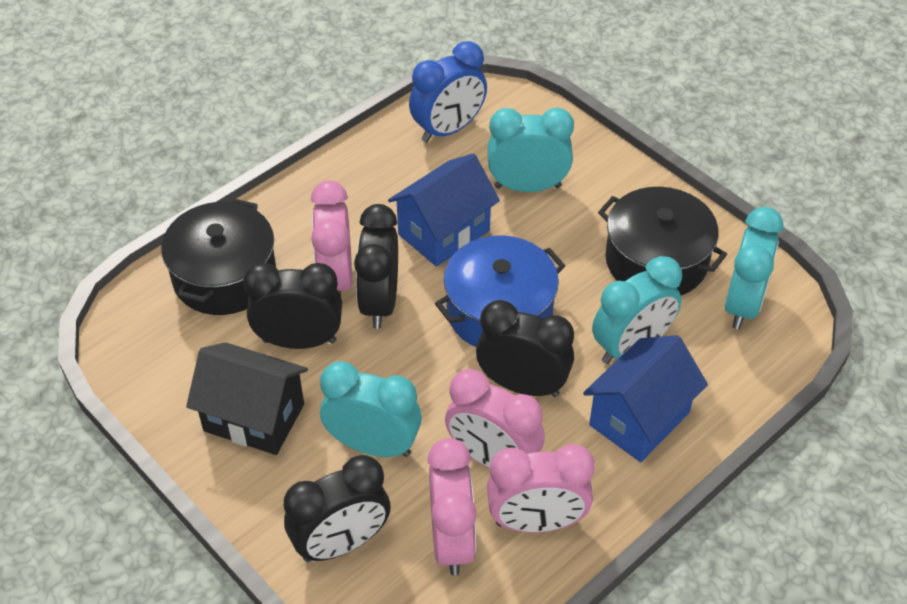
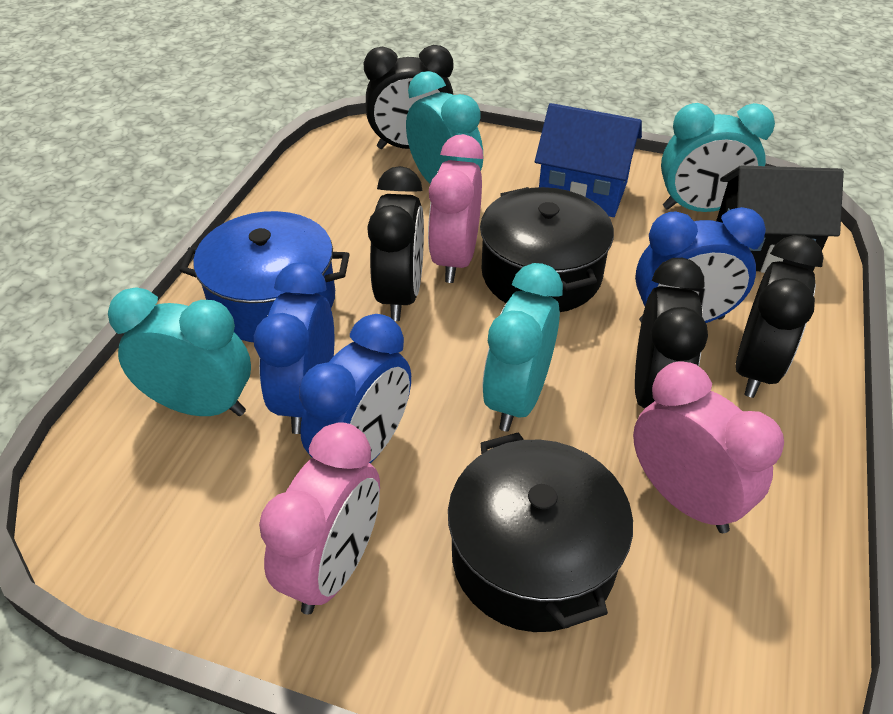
blue clock: 1 -> 3
blue house: 2 -> 1
pink clock: 4 -> 3

